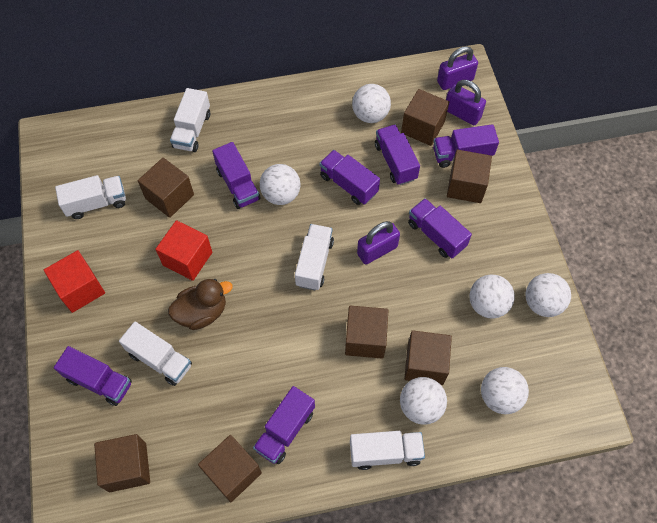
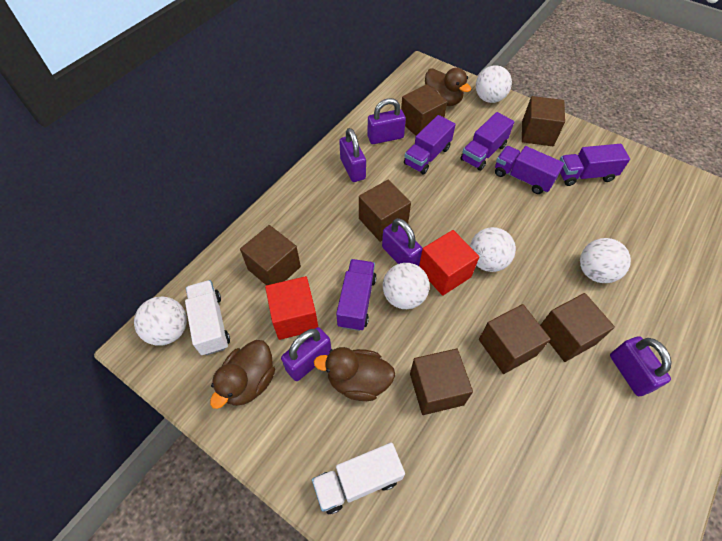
brown duck: 1 -> 3
purple padlock: 3 -> 5
purple truck: 7 -> 5
white ball: 6 -> 5
white truck: 5 -> 2

